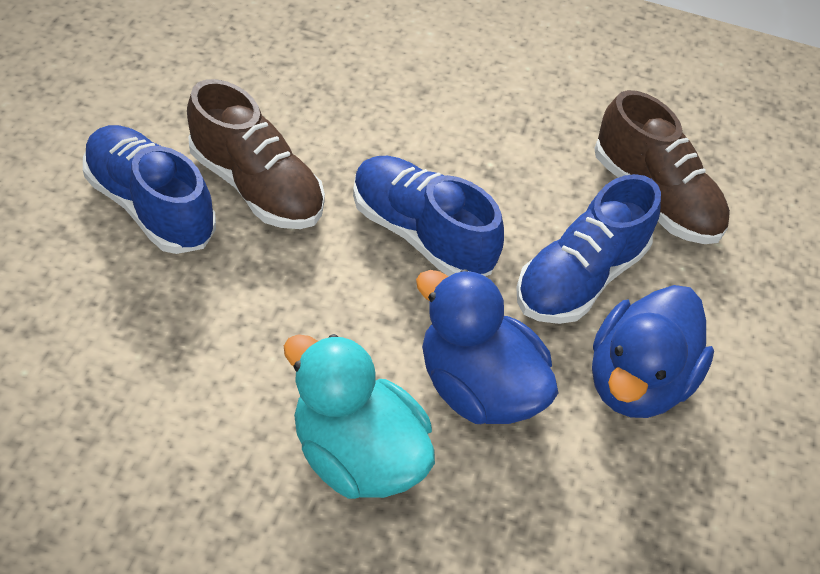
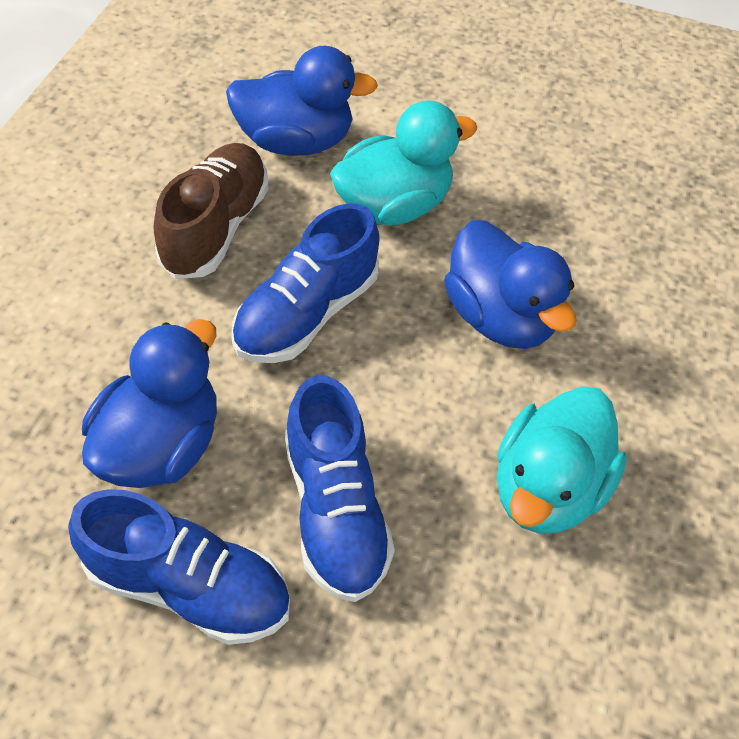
blue duck: 2 -> 3
brown shoe: 2 -> 1
turquoise duck: 1 -> 2

